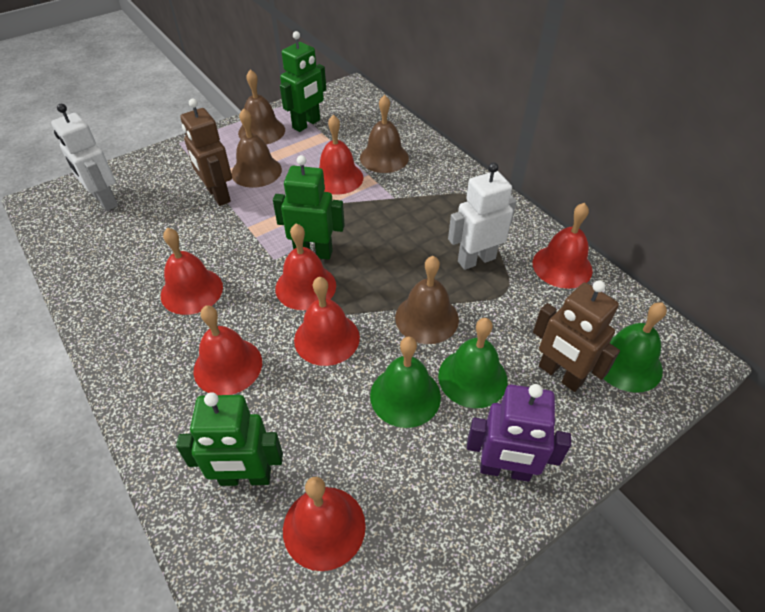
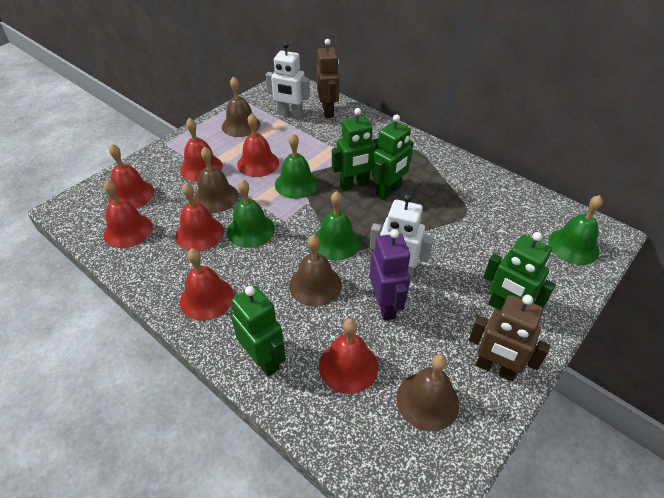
green bell: 3 -> 4
green robot: 3 -> 4

